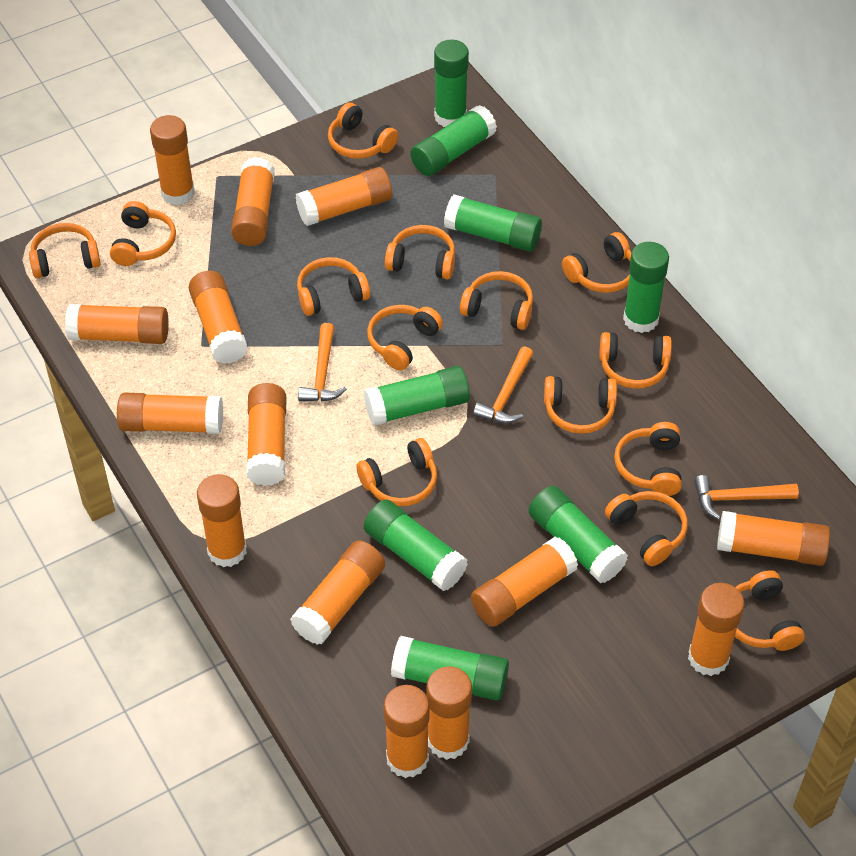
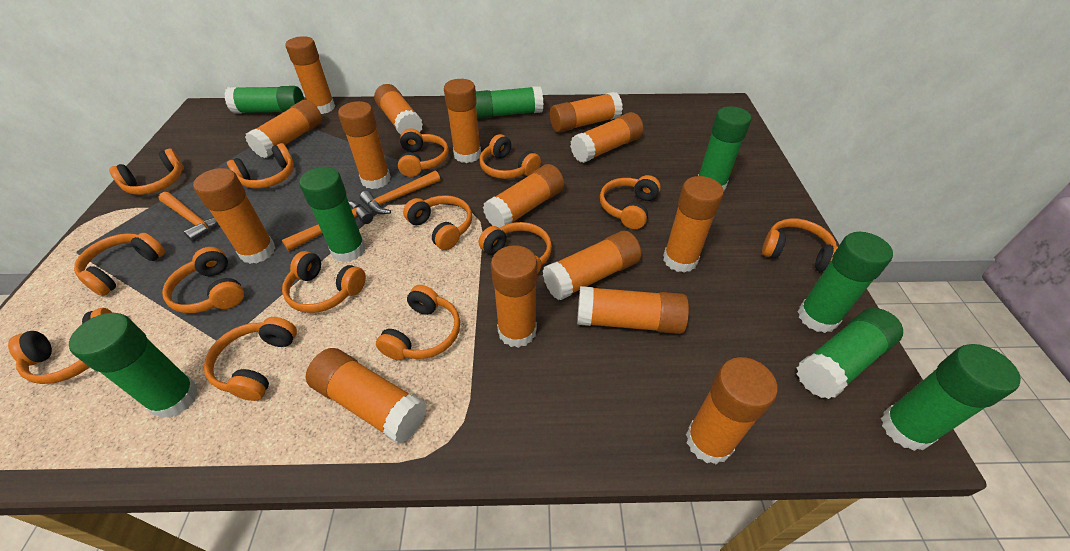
orange glue stick: 14 -> 15

